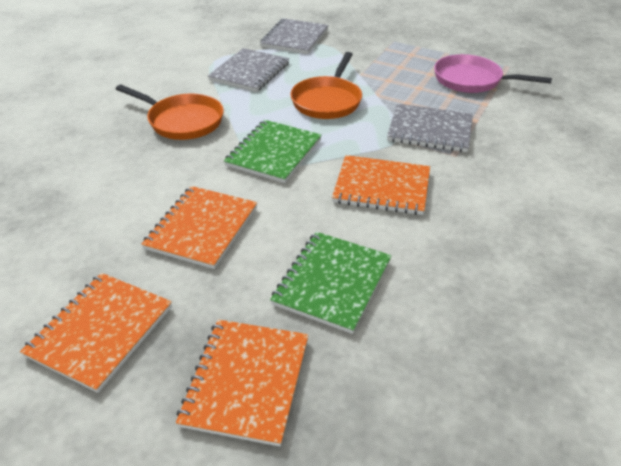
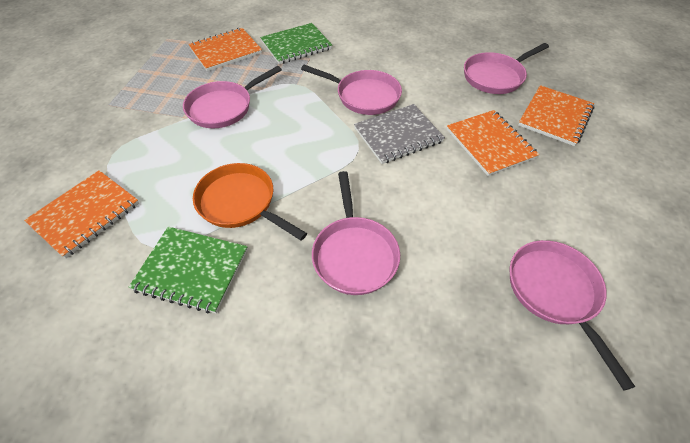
grey notebook: 3 -> 1
orange pan: 2 -> 1
pink pan: 1 -> 5

